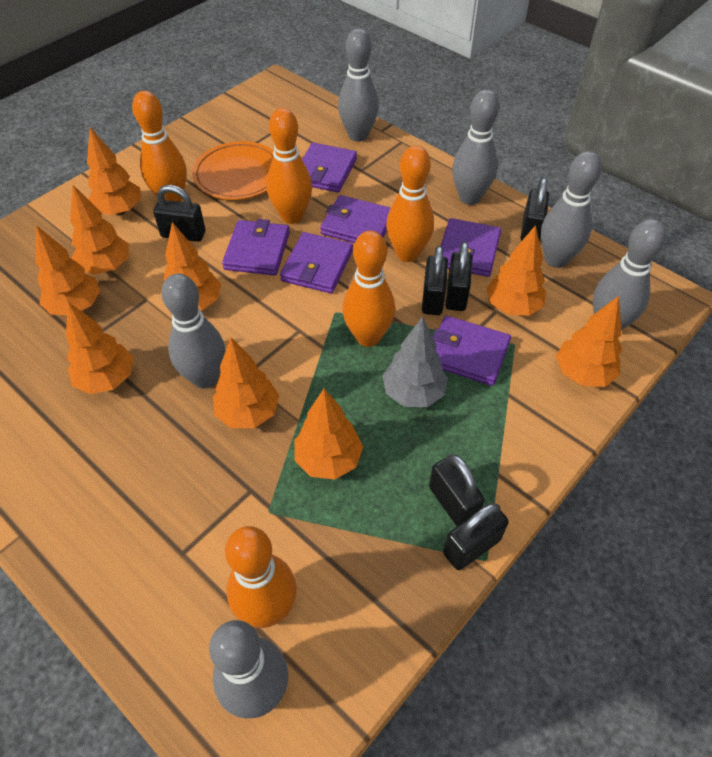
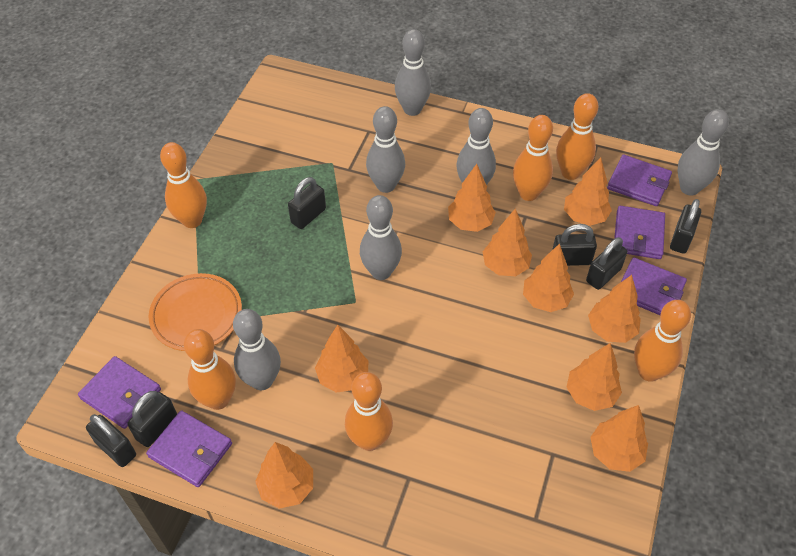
grey tree: 1 -> 0
orange bowling pin: 5 -> 6
purple wallet: 6 -> 5

